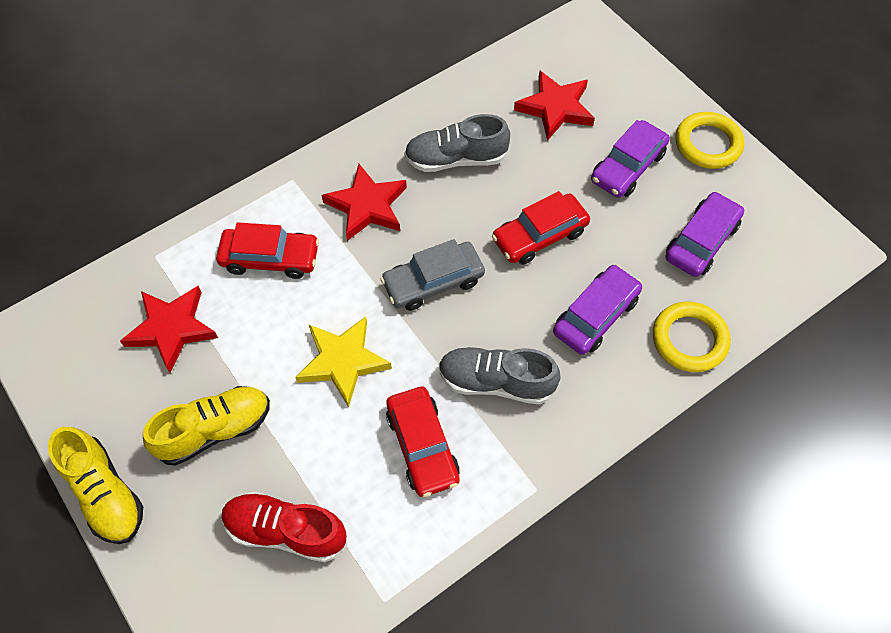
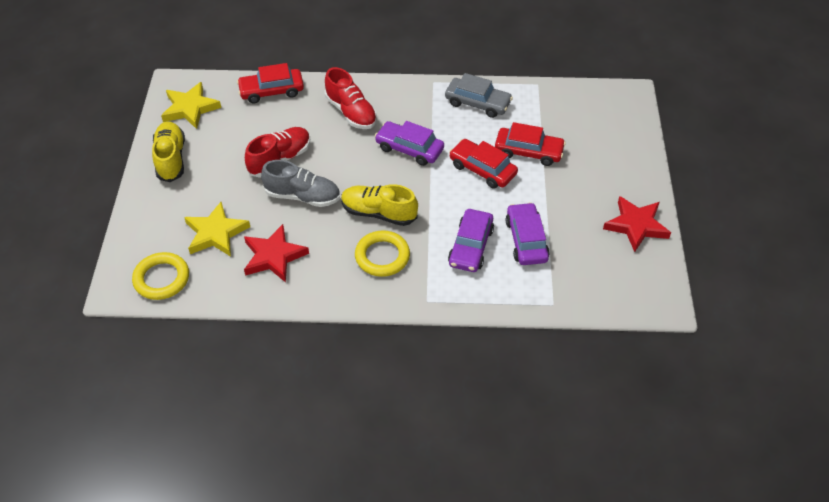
grey shoe: 2 -> 1
red shoe: 1 -> 2
red star: 3 -> 2
yellow star: 1 -> 2

